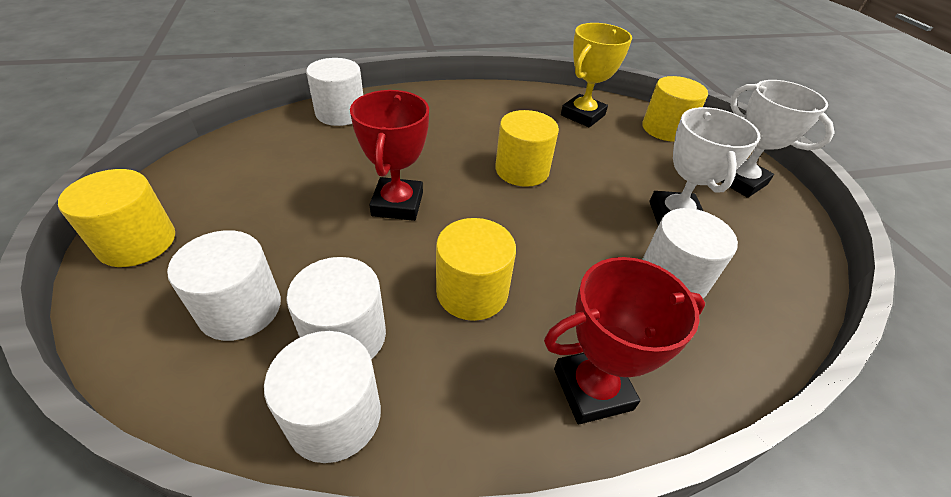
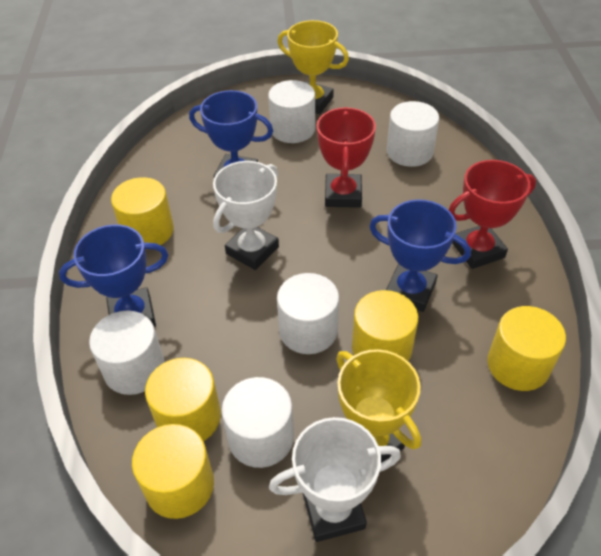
blue trophy: 0 -> 3
yellow cylinder: 4 -> 5
yellow trophy: 1 -> 2

